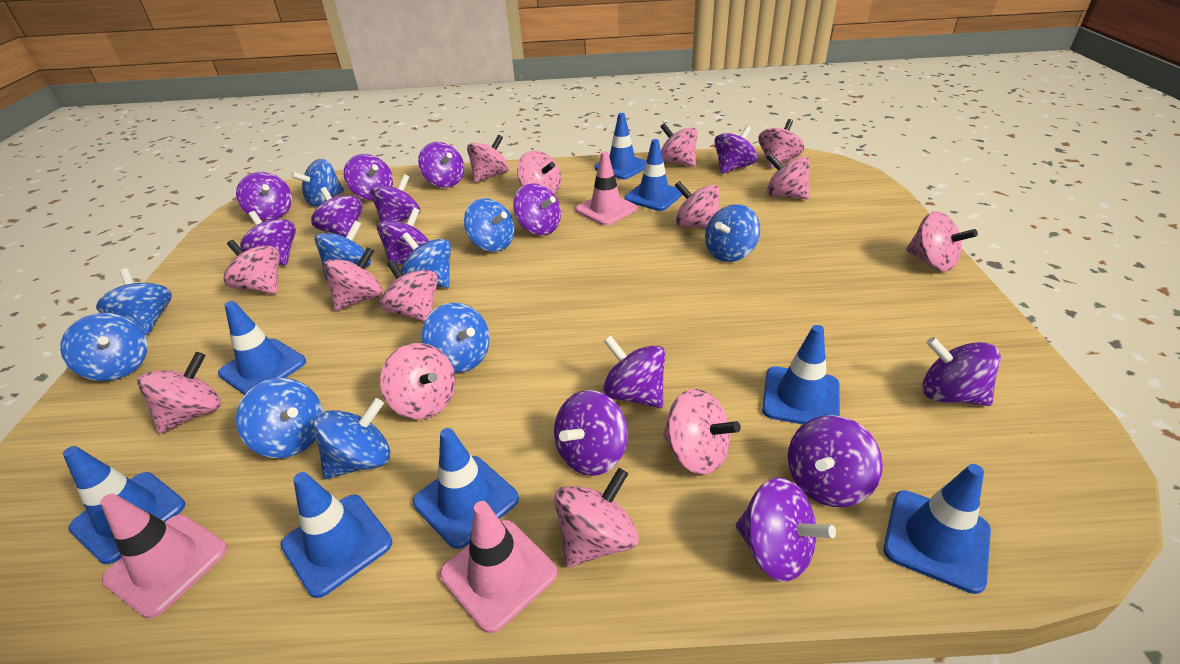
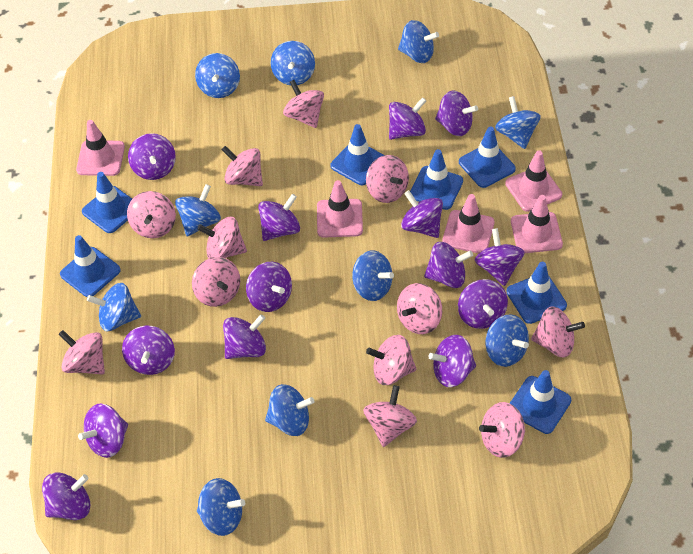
blue traffic cone: 8 -> 7
pink spinning top: 14 -> 12
pink traffic cone: 3 -> 5

